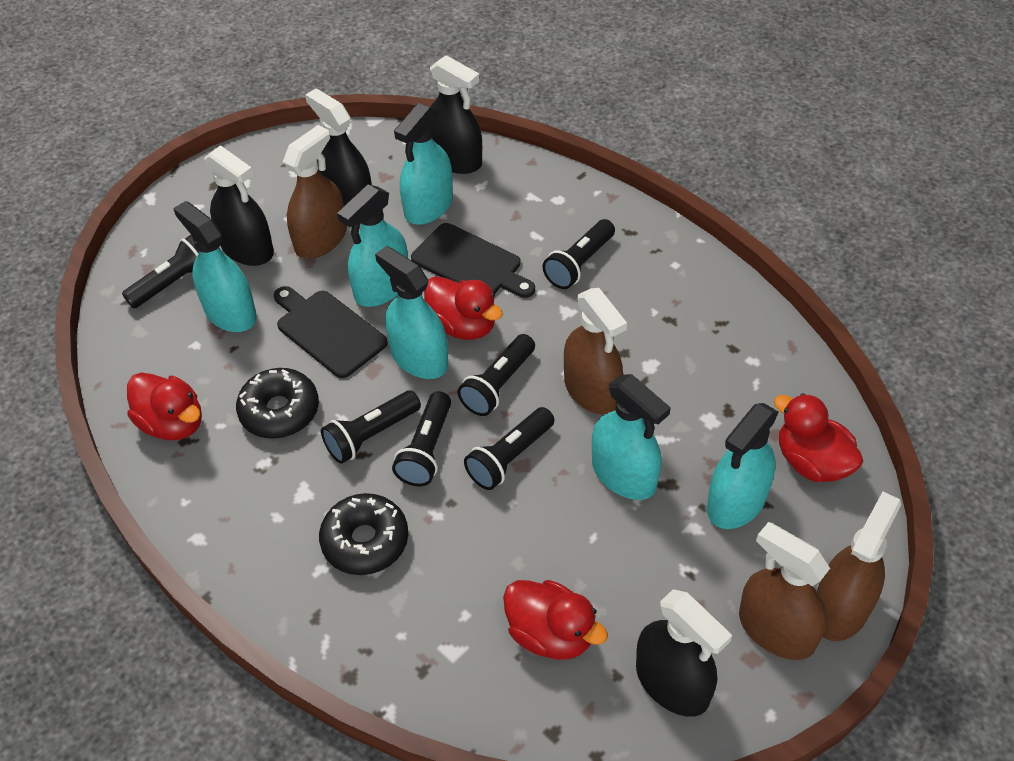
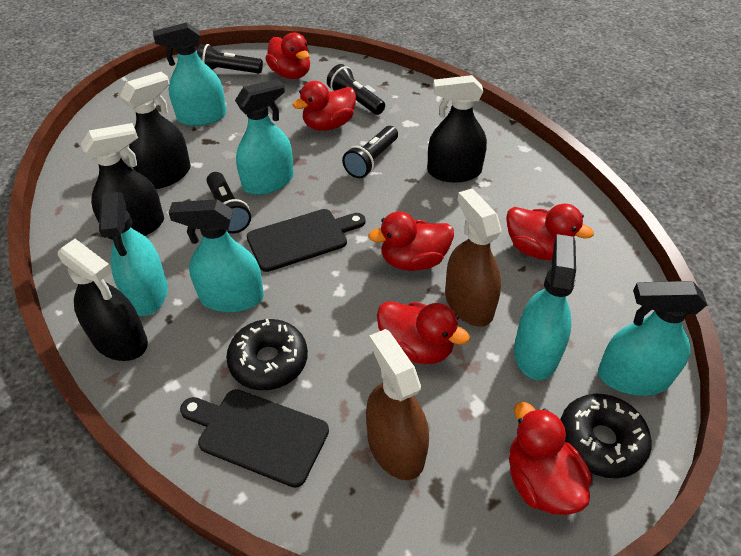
black flashlight: 6 -> 4
brown spray bottle: 4 -> 2
red duck: 4 -> 6

